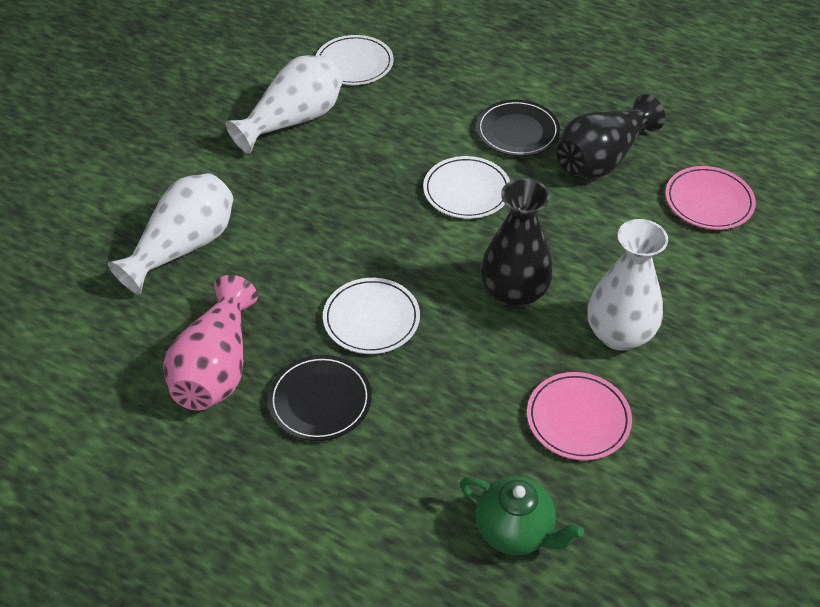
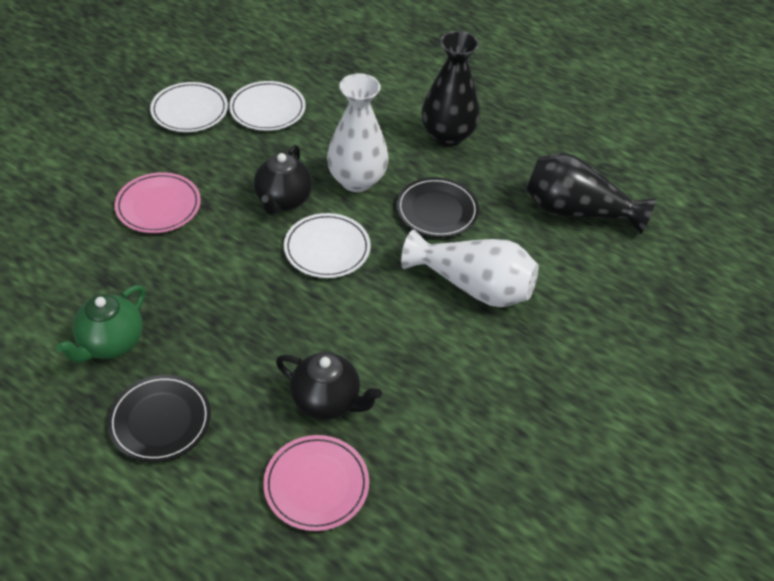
black teapot: 0 -> 2
pink vase: 1 -> 0
white vase: 3 -> 2

